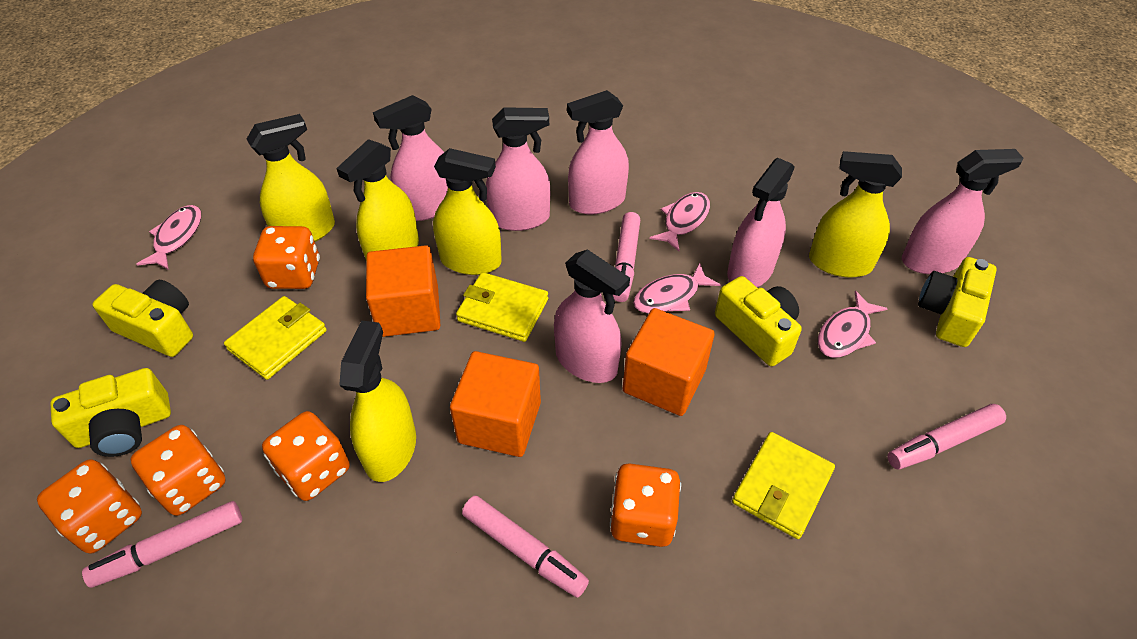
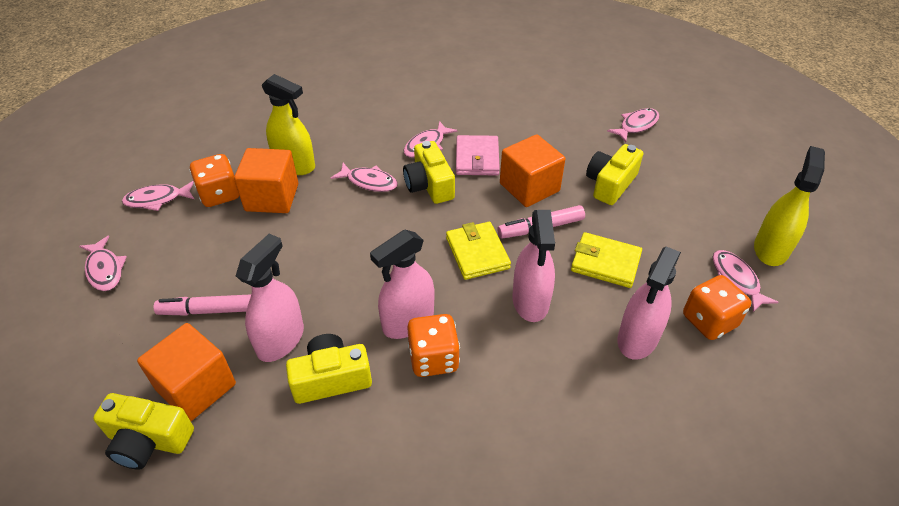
orange dice: 5 -> 3
pink fish: 4 -> 6
pink marker: 4 -> 2
pink spray bottle: 6 -> 4
pink wallet: 0 -> 1
yellow spray bottle: 5 -> 2
yellow wallet: 3 -> 2

